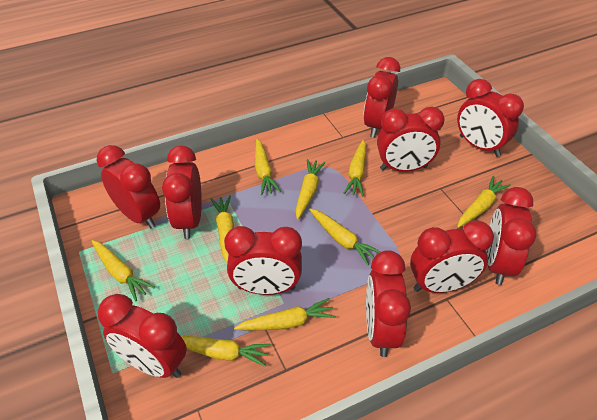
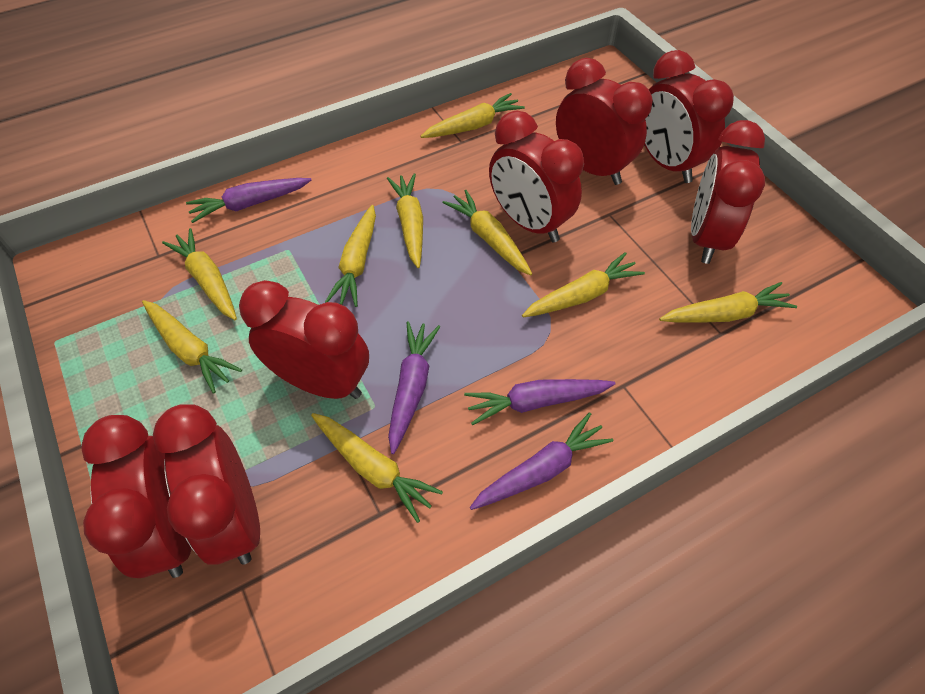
purple carrot: 0 -> 4
red clock: 10 -> 7

